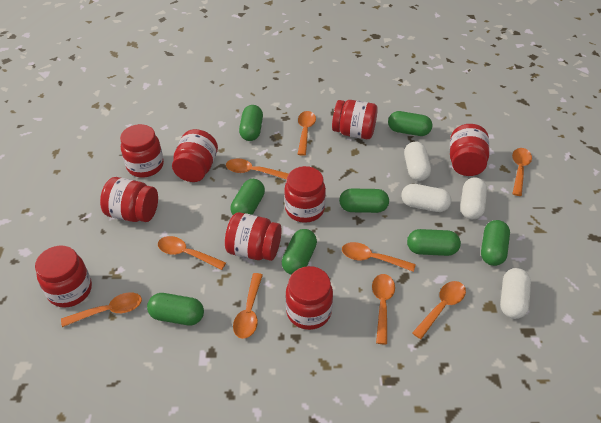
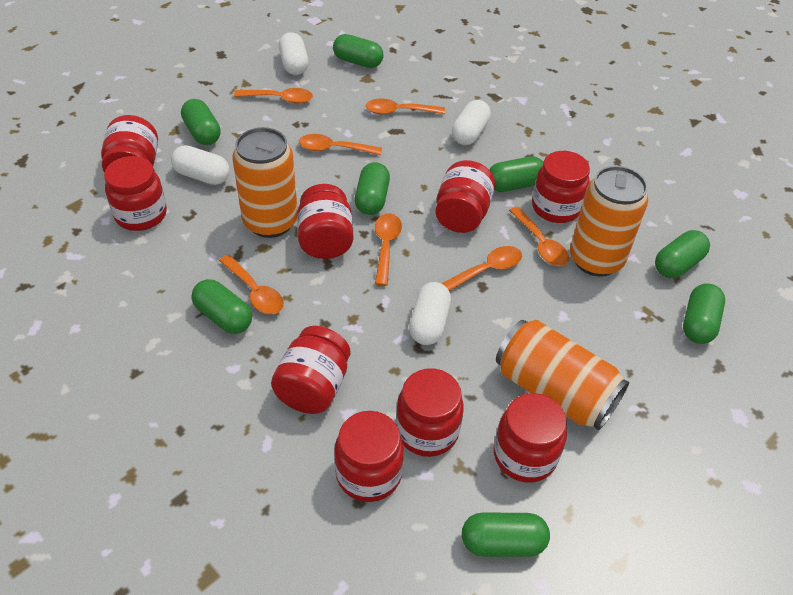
orange can: 0 -> 3
orange spoon: 9 -> 7

